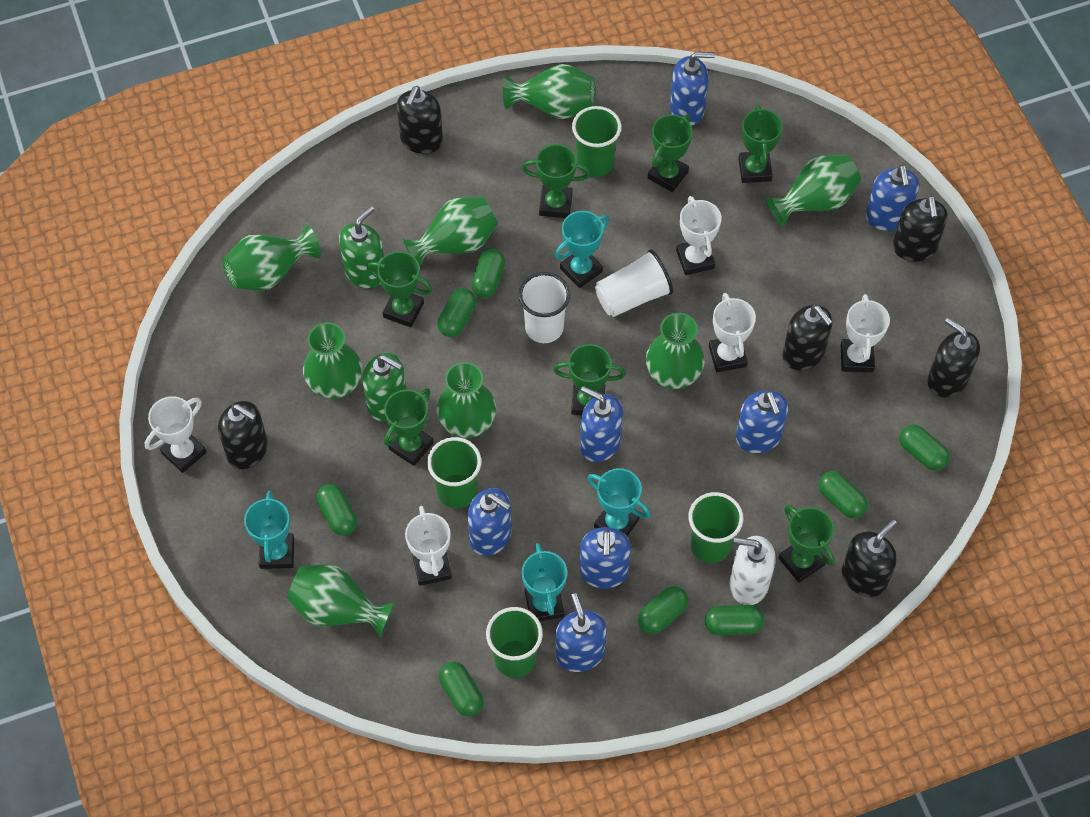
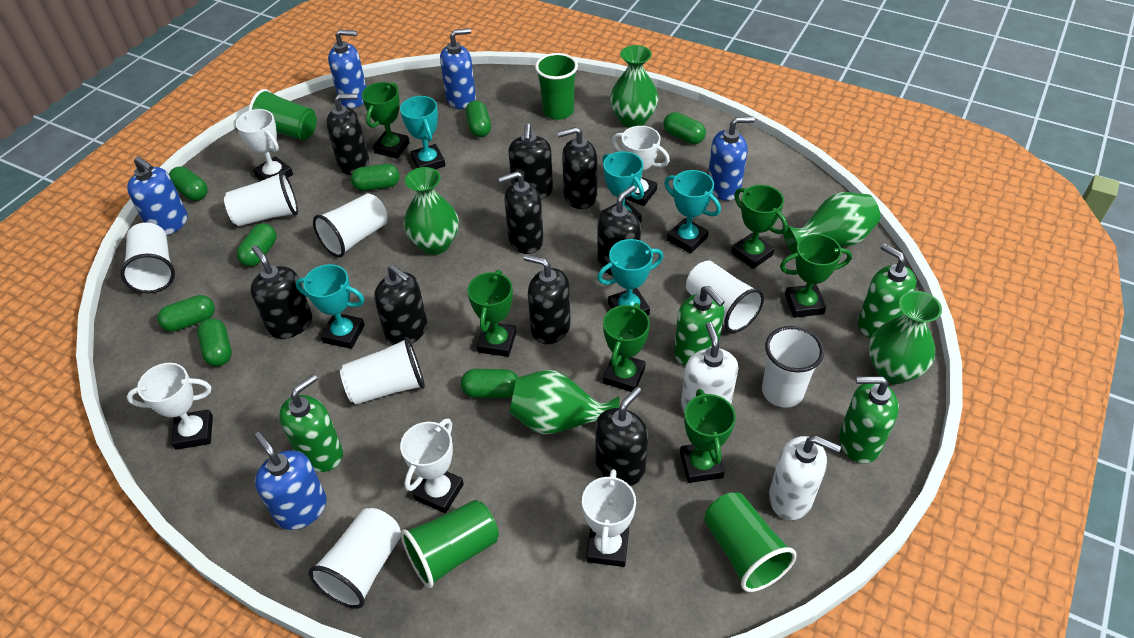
black soap dispenser: 6 -> 9
blue soap dispenser: 7 -> 5
green soap dispenser: 2 -> 4
green trophy: 7 -> 6
green vase: 8 -> 5
turquoise trophy: 4 -> 5
white cup: 2 -> 7
white soap dispenser: 1 -> 2

